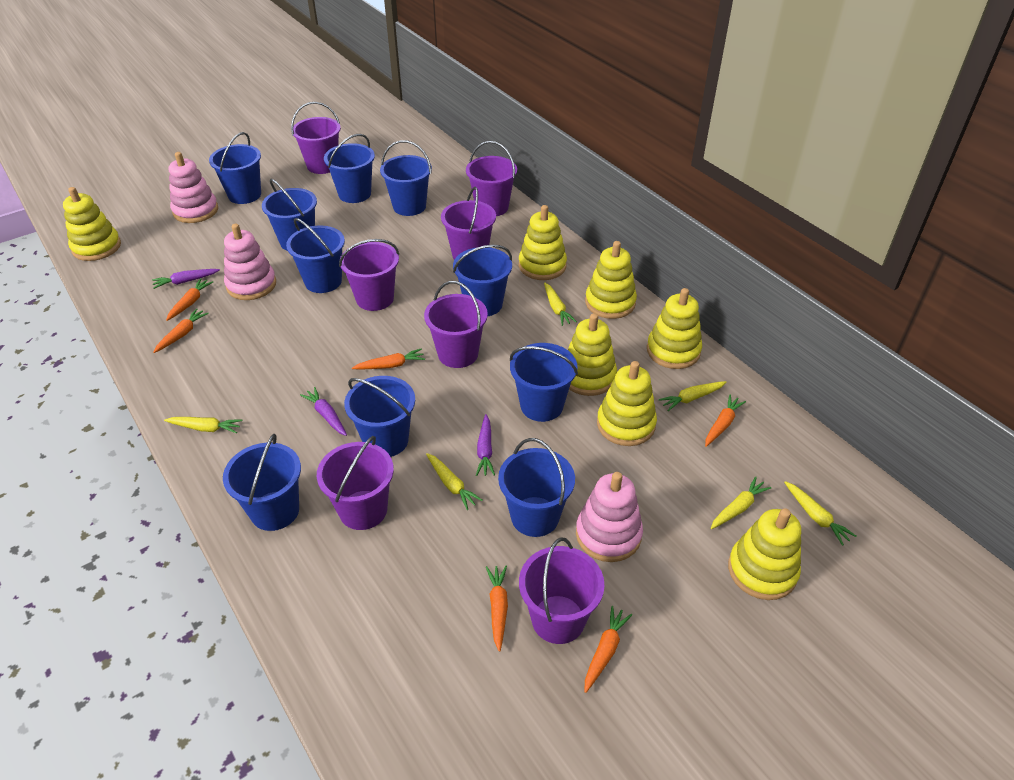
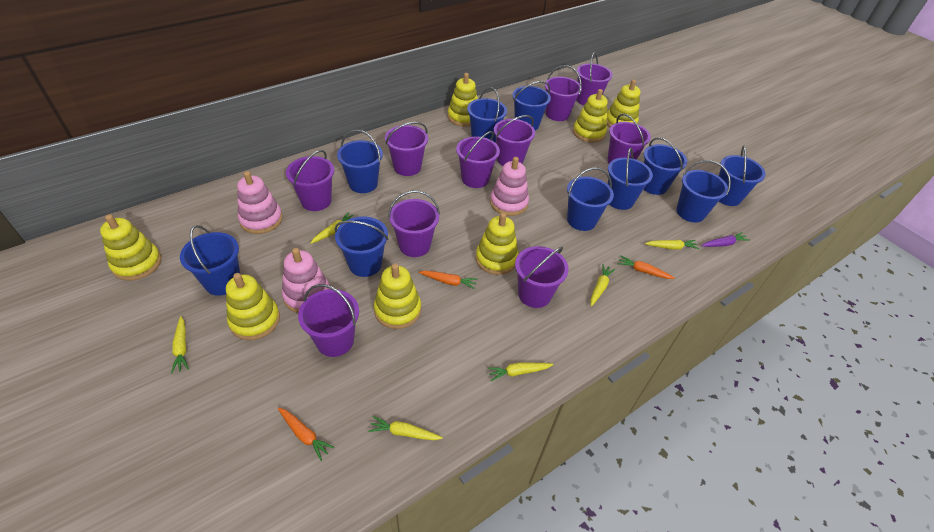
orange carrot: 6 -> 3
purple bucket: 7 -> 10
purple carrot: 3 -> 1

